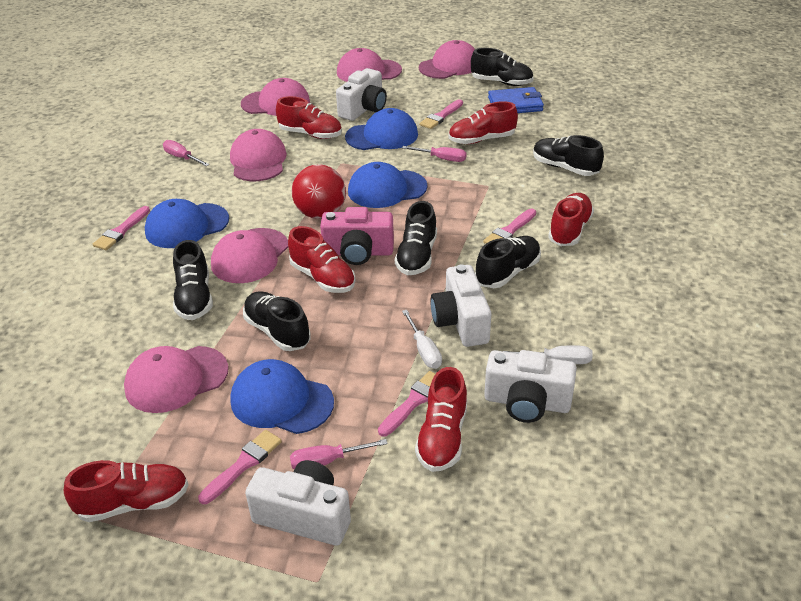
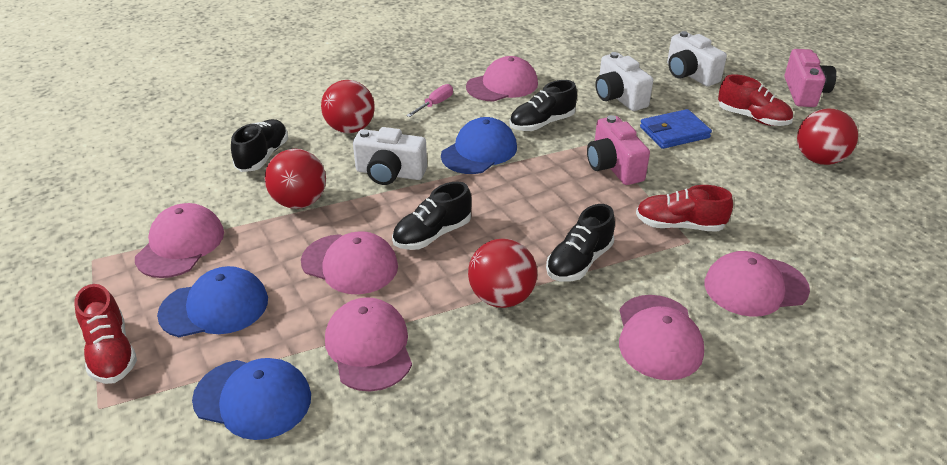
black shoe: 6 -> 4
blue cap: 4 -> 3
pink brush: 5 -> 0
pink camera: 1 -> 2
pink screwdriver: 3 -> 1
red ball: 1 -> 4
red shoe: 6 -> 3
white camera: 4 -> 3
white screwdriver: 2 -> 0

